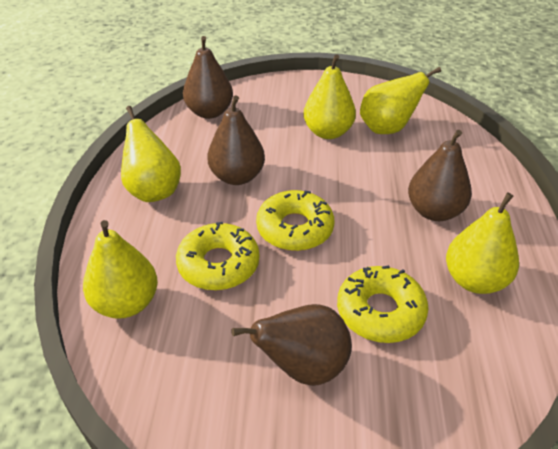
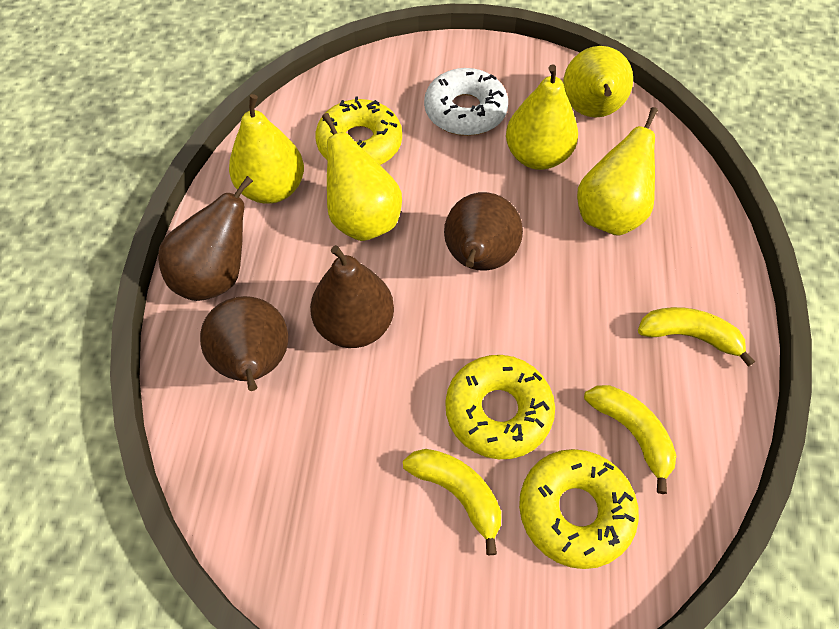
white donut: 0 -> 1
yellow banana: 0 -> 3

